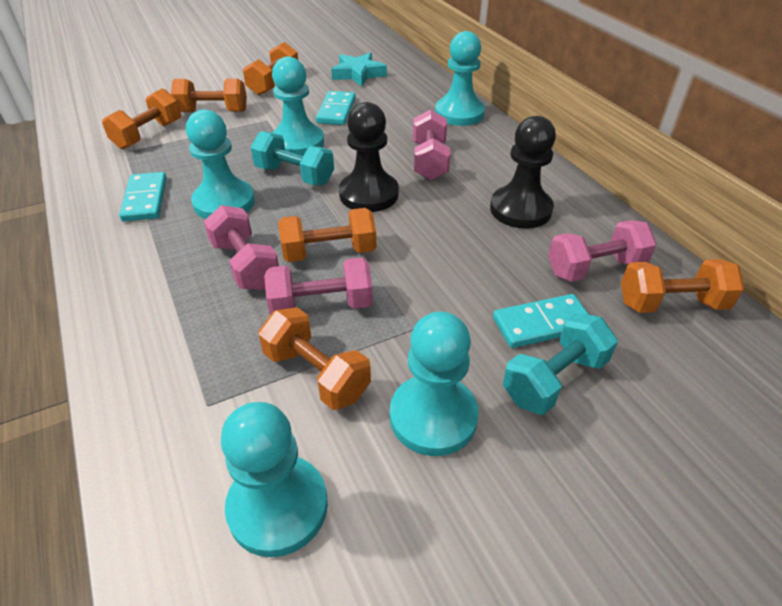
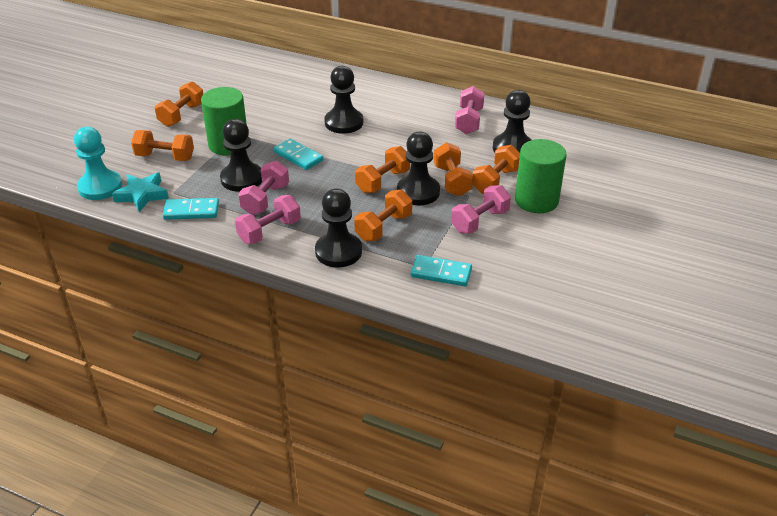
black pawn: 2 -> 5
green cylinder: 0 -> 2
turquoise dumbbell: 2 -> 0
turquoise pawn: 5 -> 1

